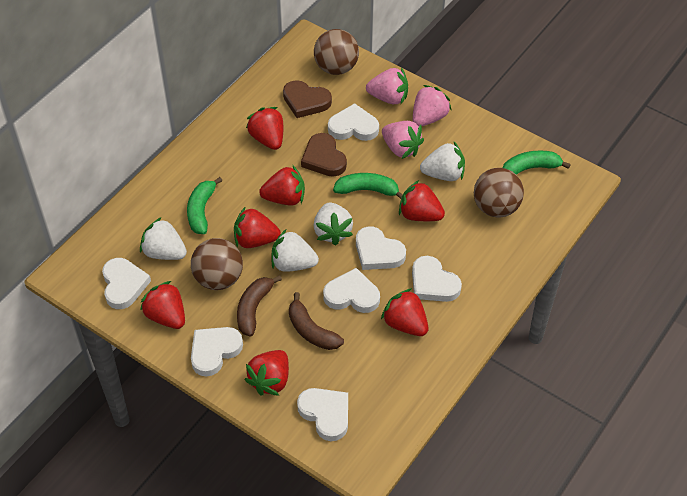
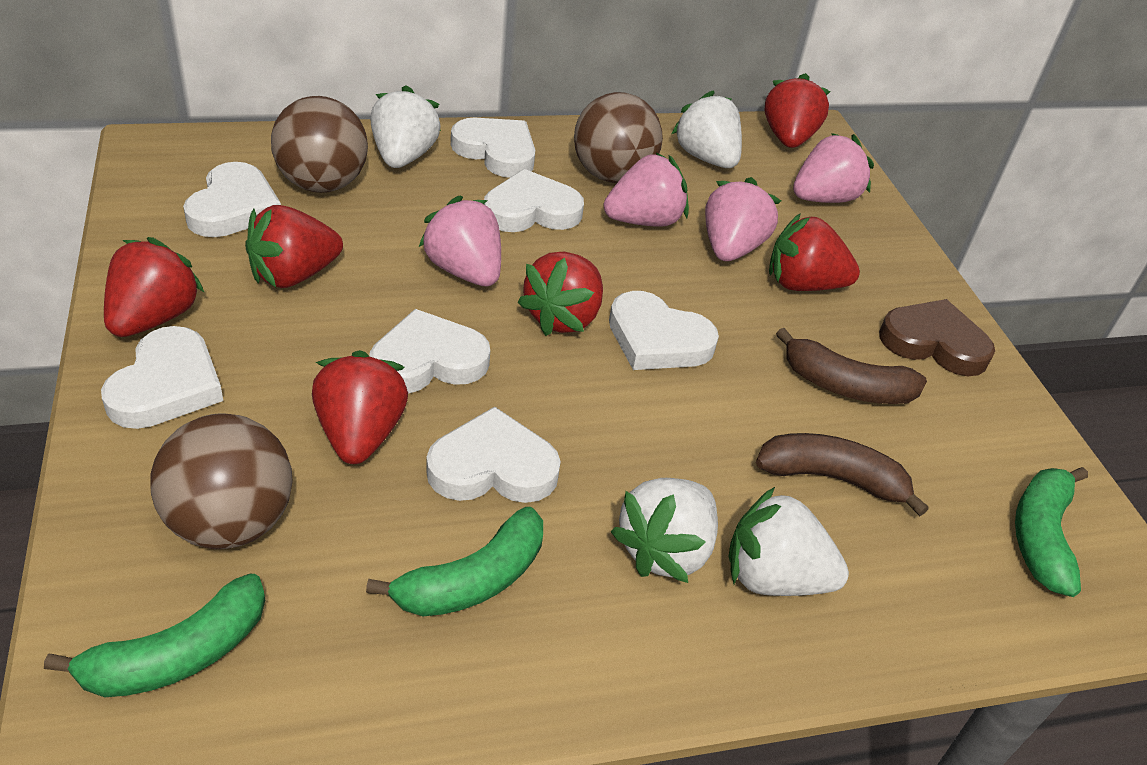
brown heart: 2 -> 1
pink strawberry: 3 -> 4
red strawberry: 7 -> 6

